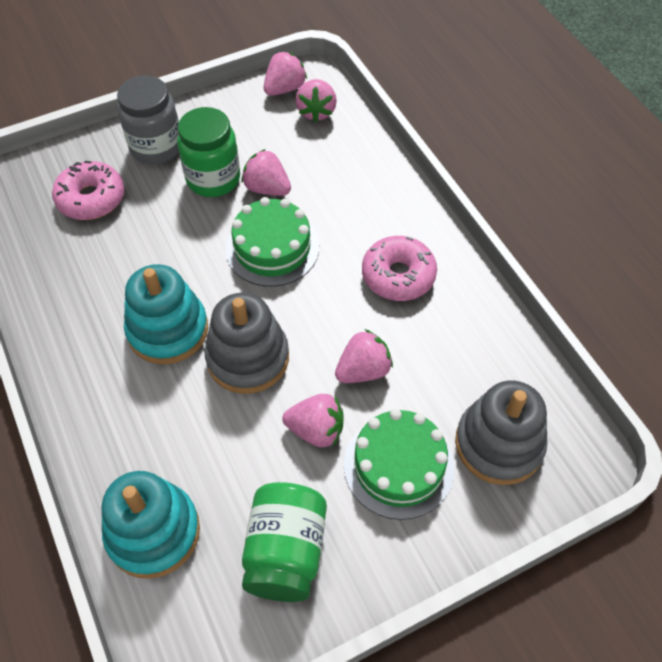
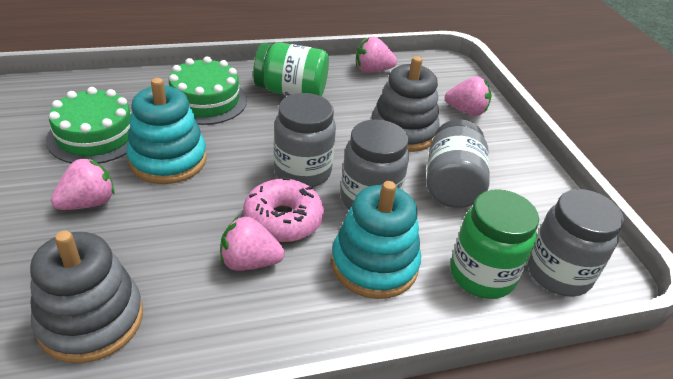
grey jar: 1 -> 4
pink donut: 2 -> 1
pink strawberry: 5 -> 4

